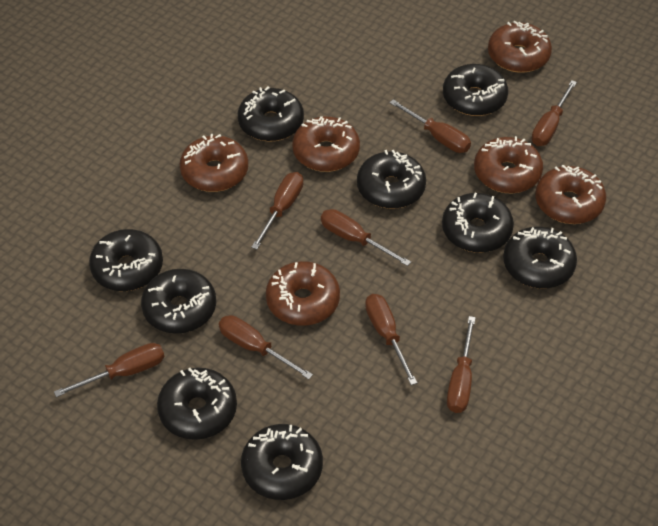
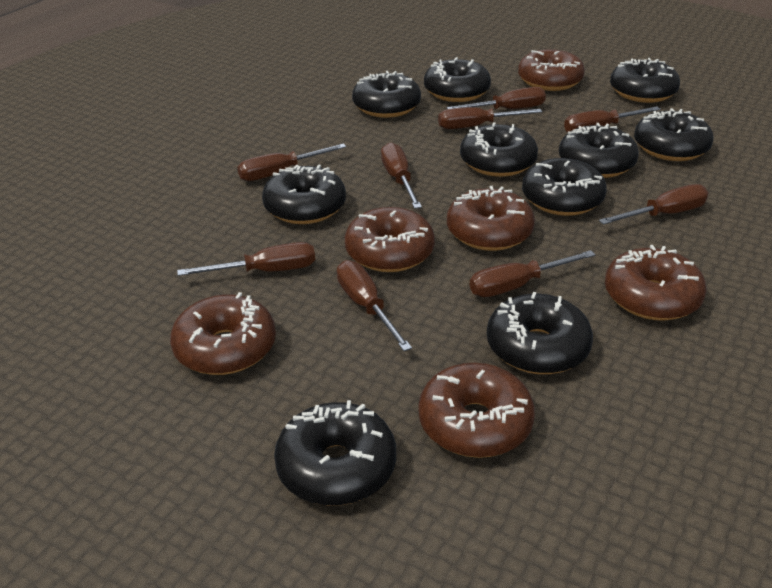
black donut: 9 -> 10
brown screwdriver: 8 -> 9

